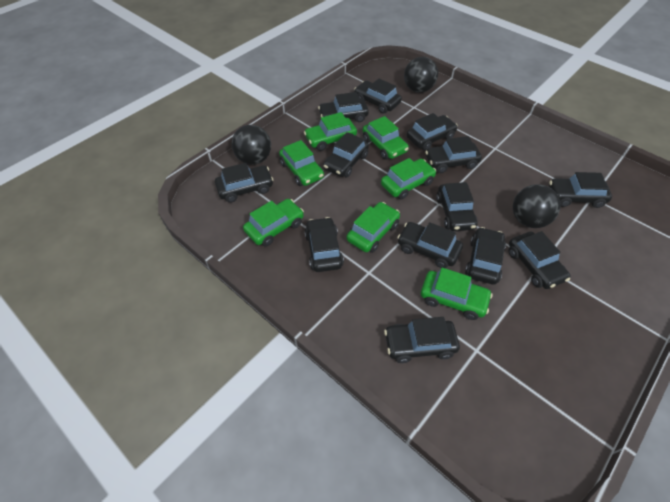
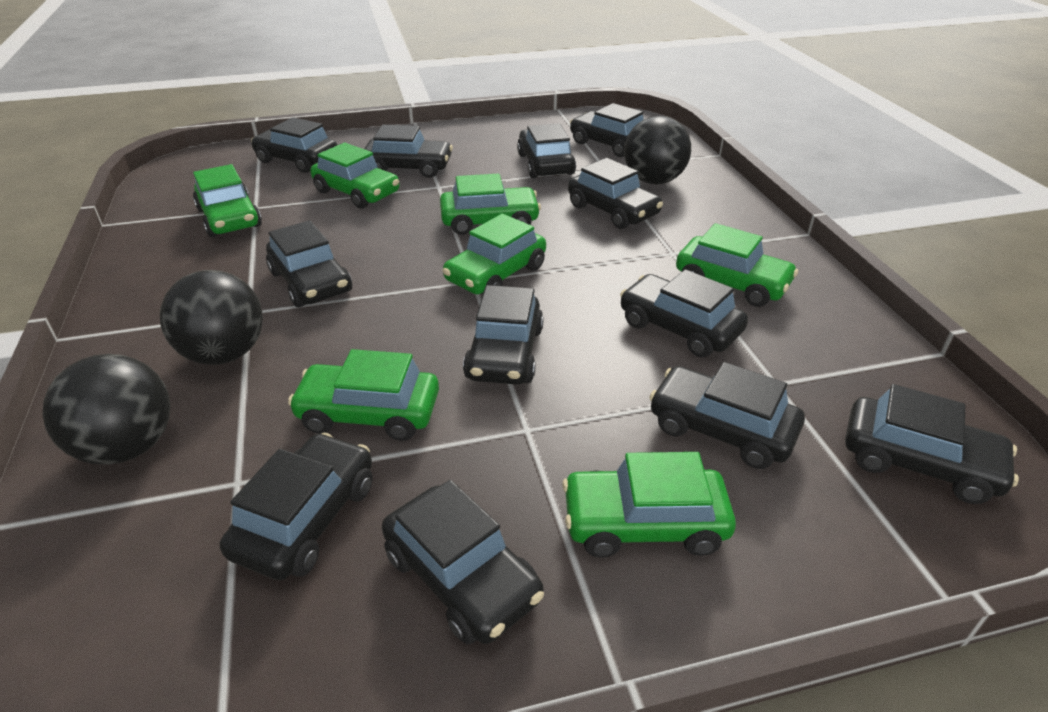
black car: 13 -> 12

